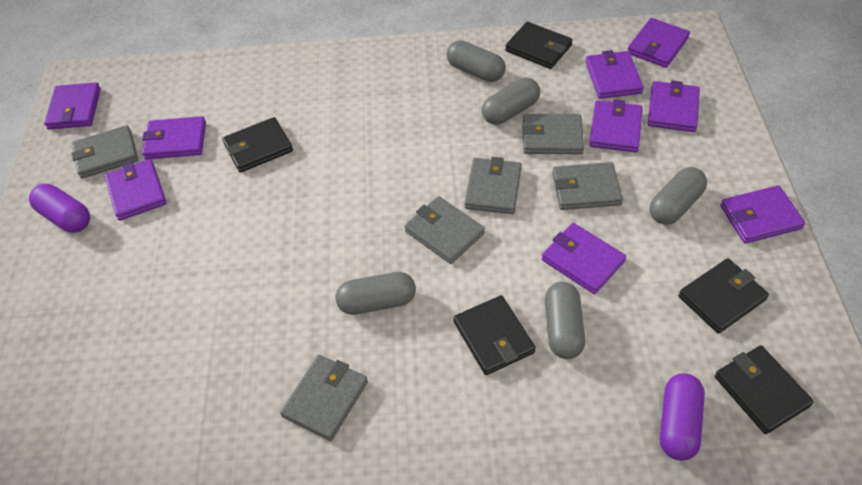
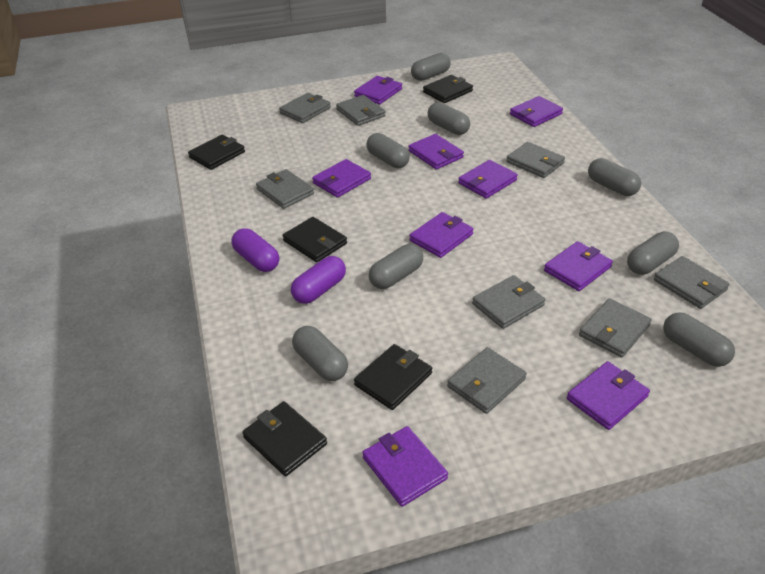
grey capsule: 5 -> 8
grey wallet: 6 -> 8

